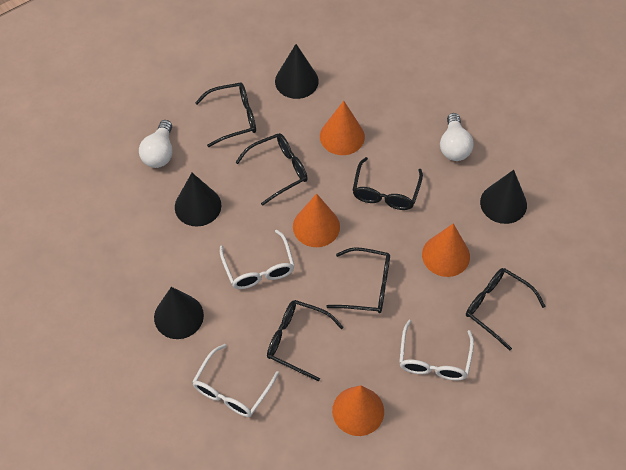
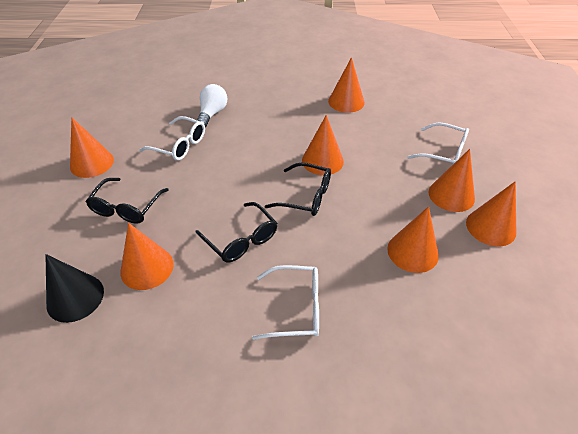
black cone: 4 -> 1
black glasses: 6 -> 3
orange cone: 4 -> 7
white light bulb: 2 -> 1

